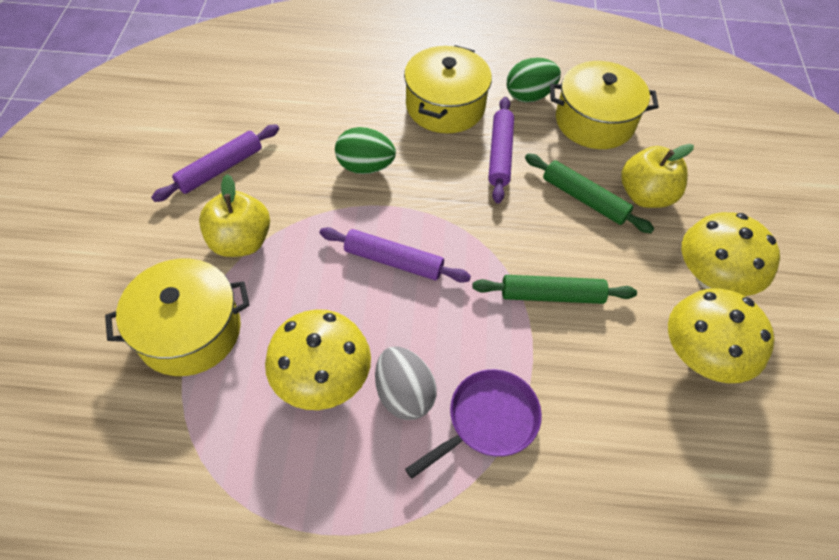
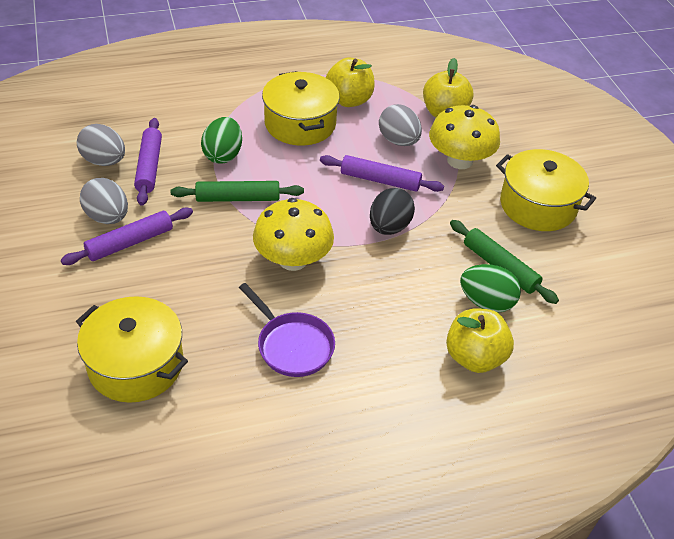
black egg: 0 -> 1
grey egg: 1 -> 3
yellow apple: 2 -> 3
yellow mushroom: 3 -> 2

